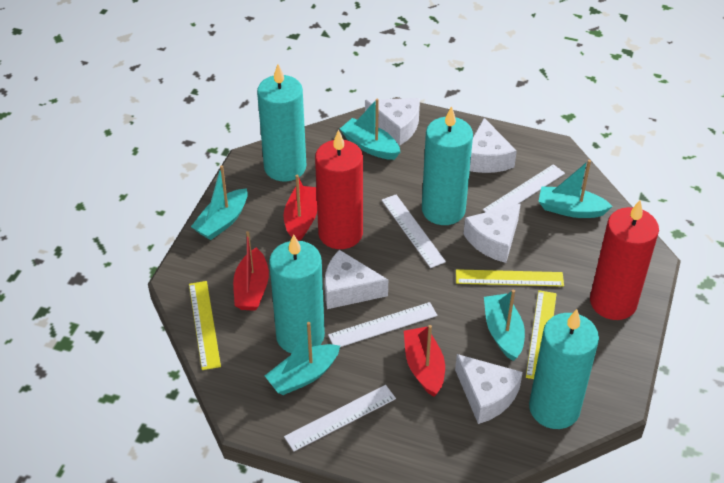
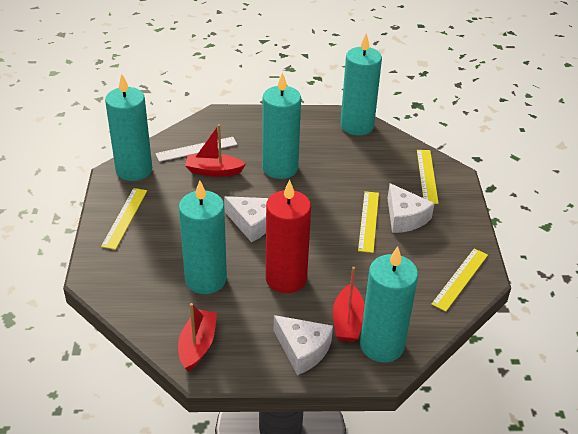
red candle: 2 -> 1
turquoise boat: 5 -> 0
turquoise candle: 4 -> 5
white cheese: 5 -> 3
white ruler: 4 -> 1
yellow ruler: 3 -> 4

